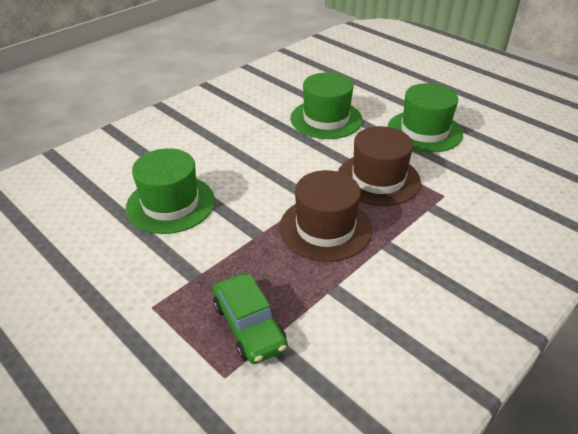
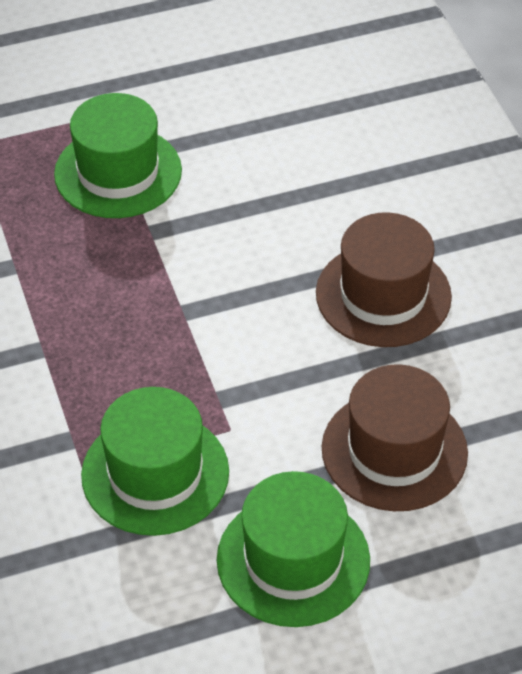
green car: 1 -> 0

